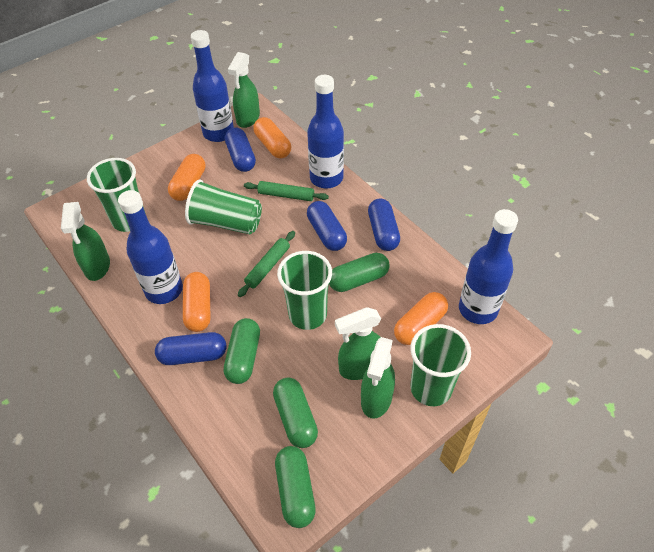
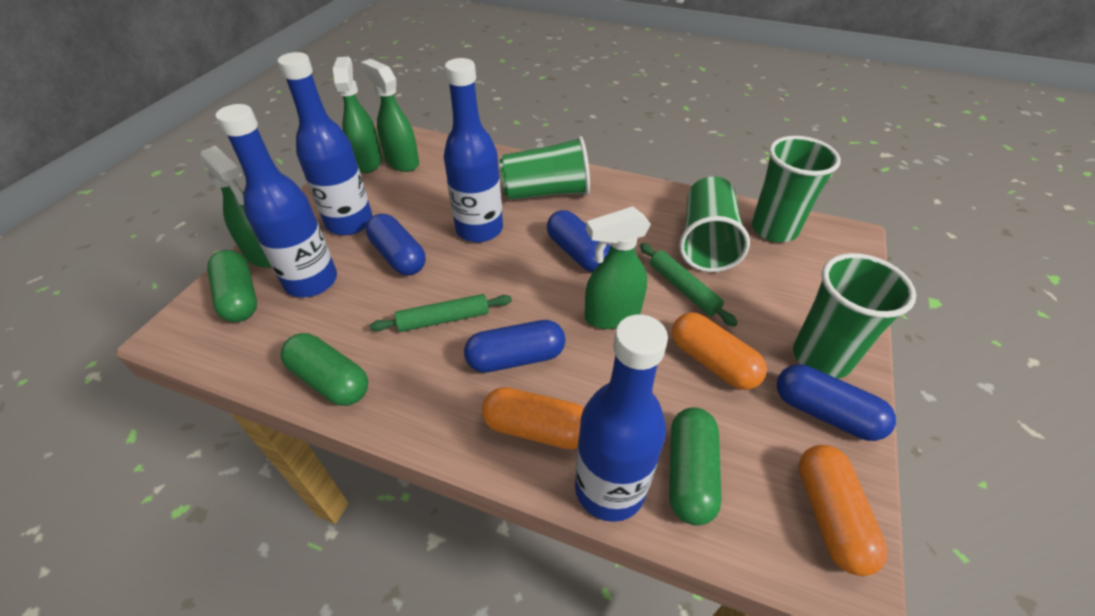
green capsule: 4 -> 3
orange capsule: 4 -> 3

